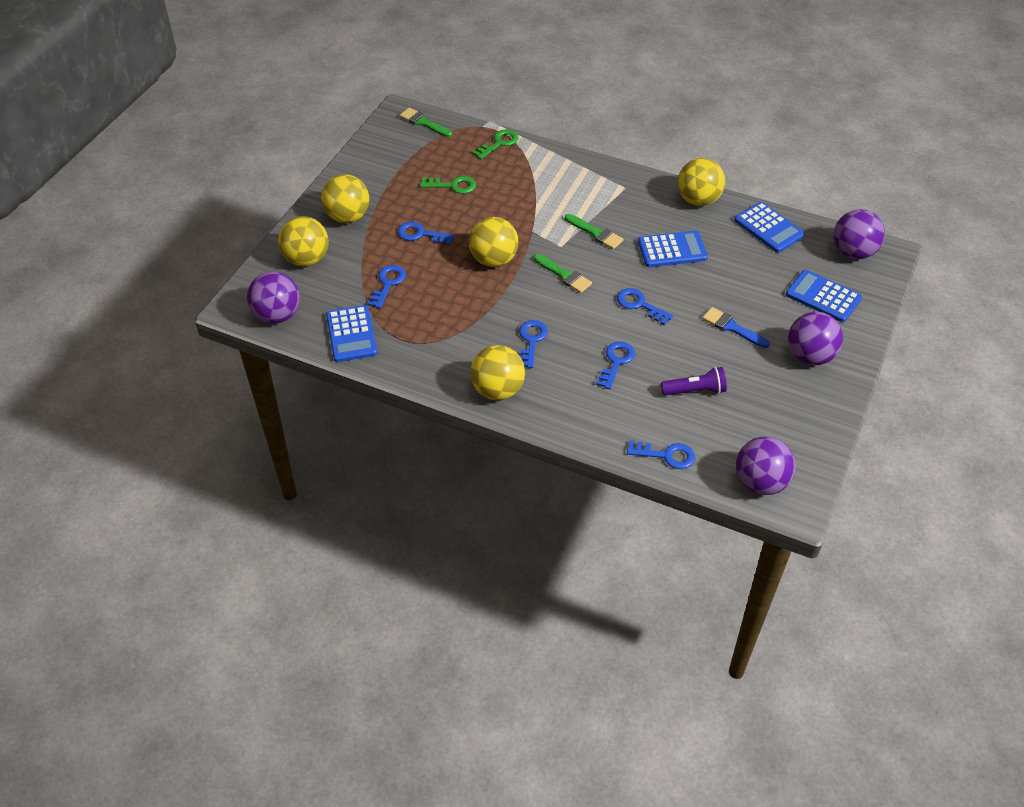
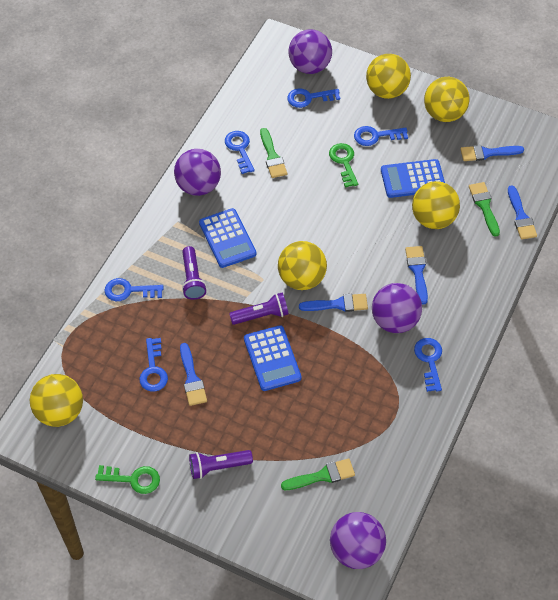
blue brush: 1 -> 5
blue calculator: 4 -> 3
purple flashlight: 1 -> 3

